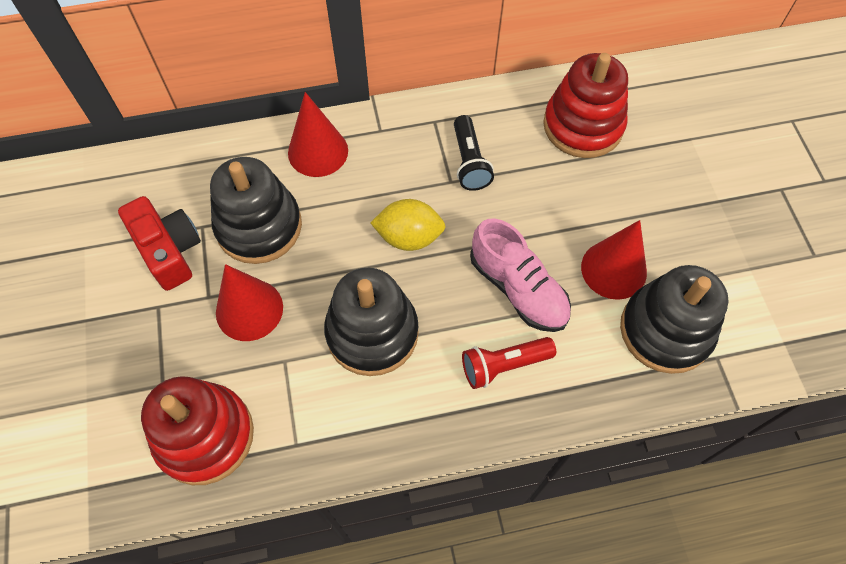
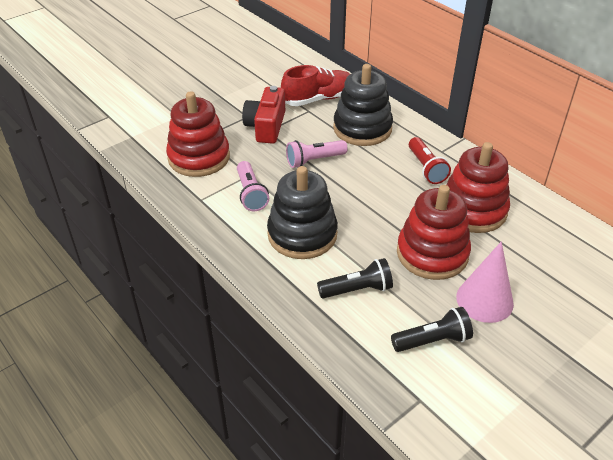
black flashlight: 1 -> 2
black stacking toy: 3 -> 2
pink cone: 0 -> 1
pink flashlight: 0 -> 2
pink shoe: 1 -> 0
red cone: 3 -> 0
red shoe: 0 -> 1
red stacking toy: 2 -> 3
yellow lemon: 1 -> 0

